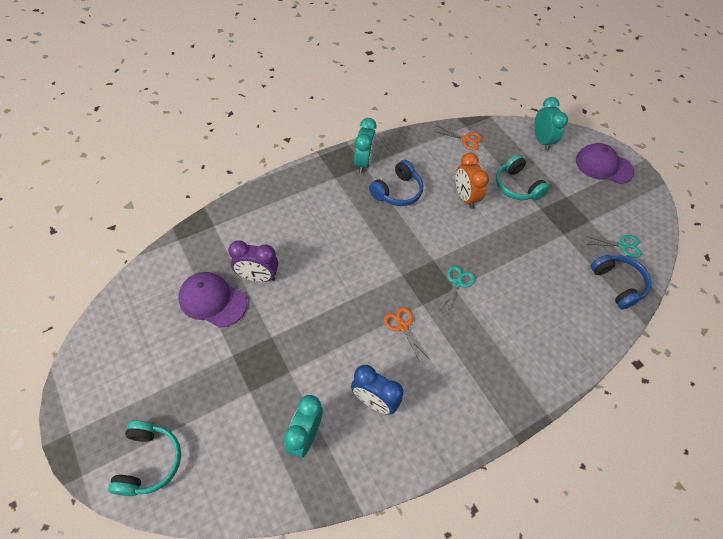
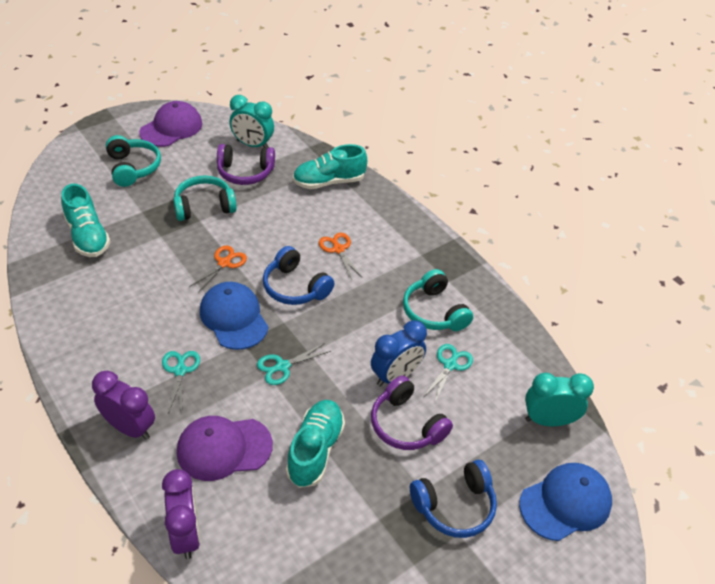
blue cap: 0 -> 2
orange clock: 1 -> 0
purple clock: 1 -> 2
purple headphones: 0 -> 2
turquoise clock: 3 -> 2
turquoise headphones: 2 -> 3
turquoise scissors: 2 -> 3
turquoise shoe: 0 -> 3

